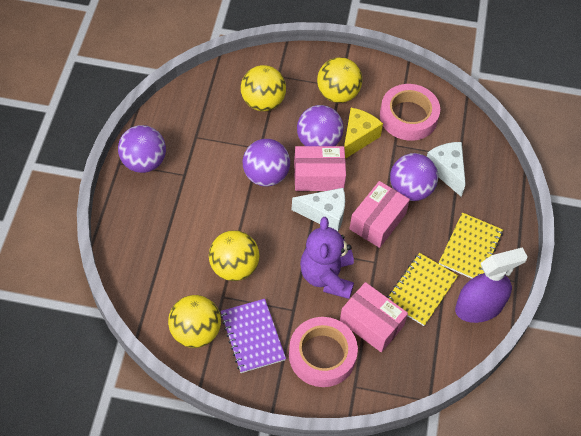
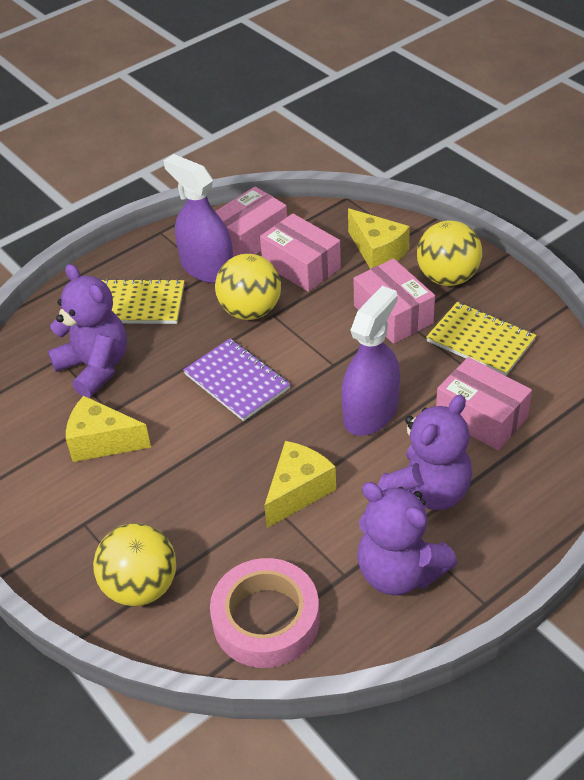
pink box: 3 -> 4
pink tape: 2 -> 1
purple ball: 4 -> 0
purple spray bottle: 1 -> 2
purple teddy bear: 1 -> 3
white cheese: 2 -> 0
yellow ball: 4 -> 3
yellow cheese: 1 -> 3

